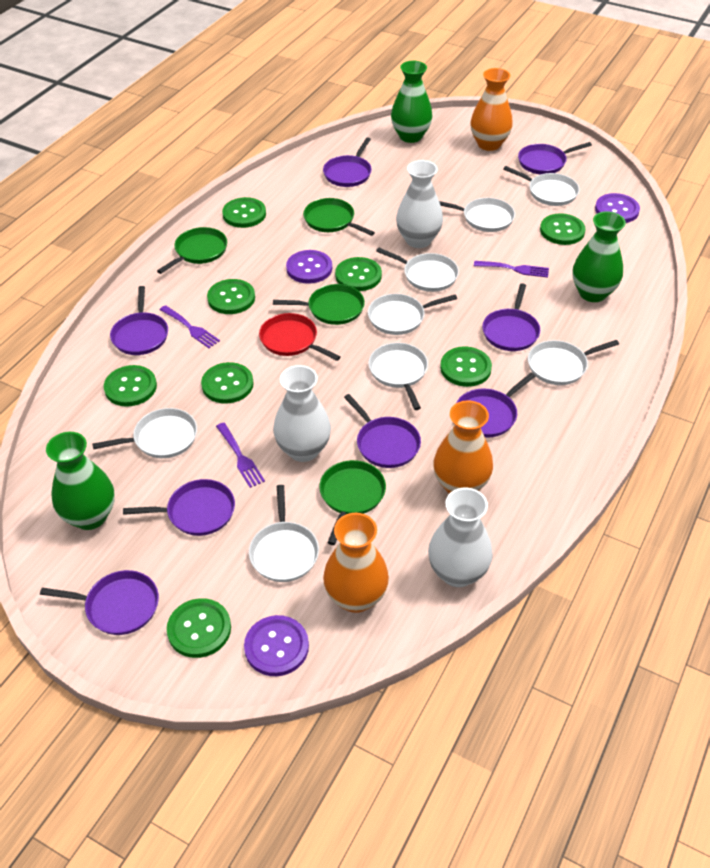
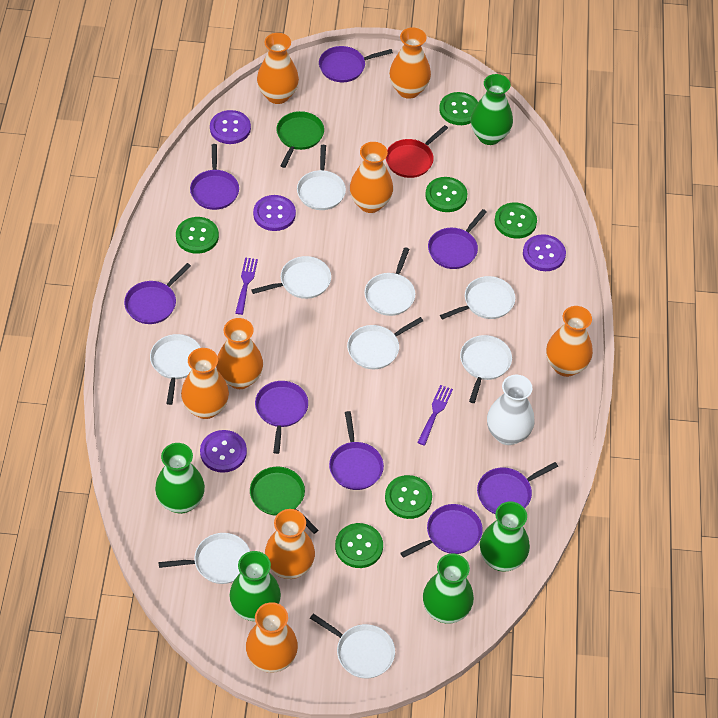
green button: 8 -> 6
green pan: 4 -> 2
green vase: 3 -> 5
orange vase: 3 -> 8
purple button: 3 -> 4
purple fork: 3 -> 2
white pan: 8 -> 9
white vase: 3 -> 1

